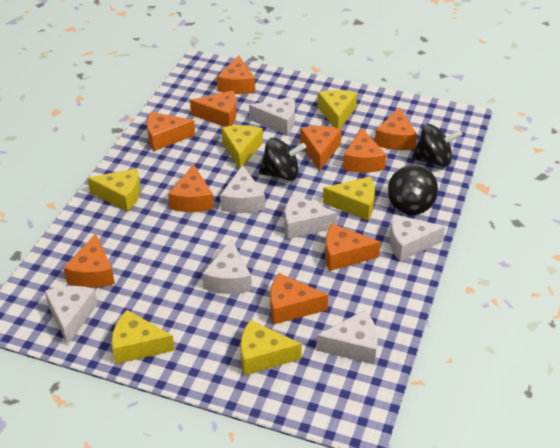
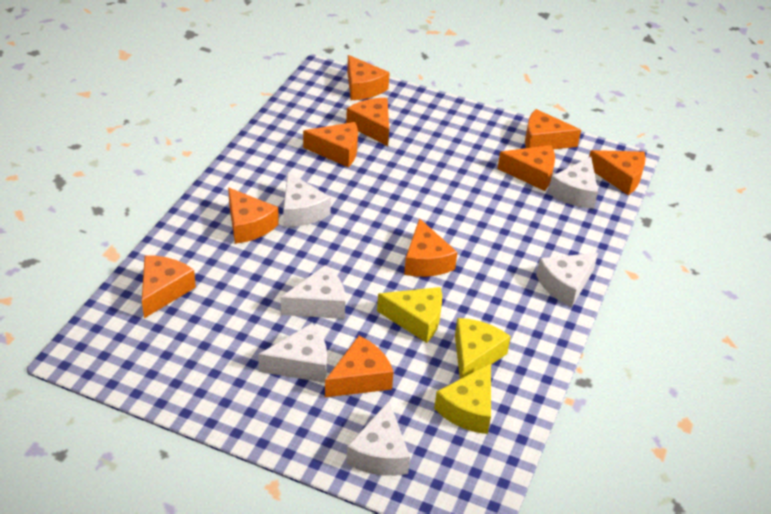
black spinning top: 3 -> 0
white cheese: 7 -> 6
yellow cheese: 6 -> 3

